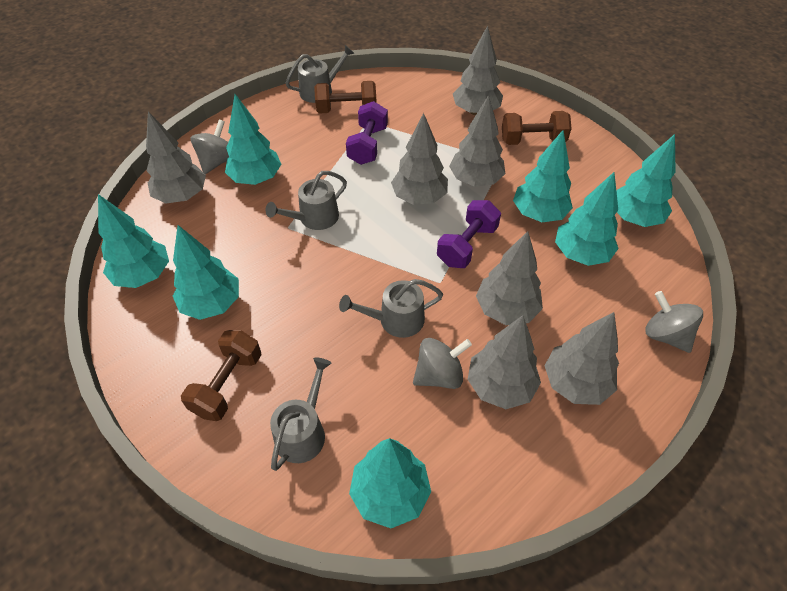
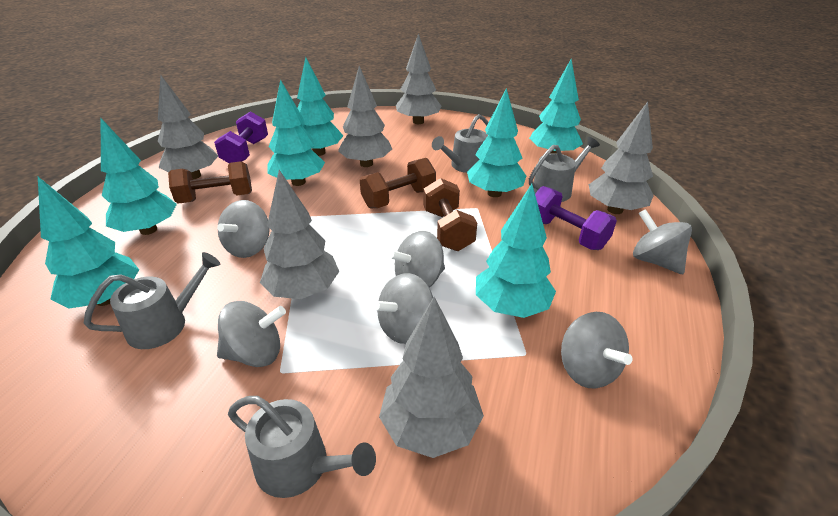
grey spinning top: 3 -> 6
grey tree: 7 -> 6

